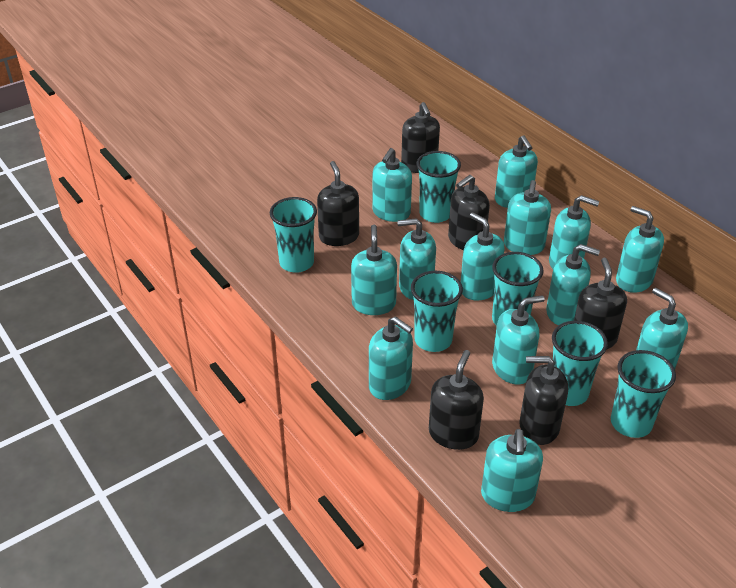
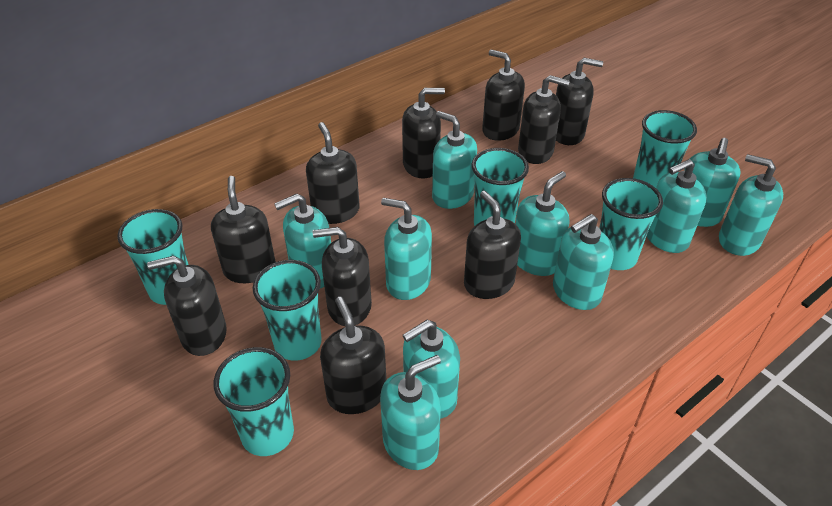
black soap dispenser: 6 -> 10
turquoise soap dispenser: 13 -> 10

